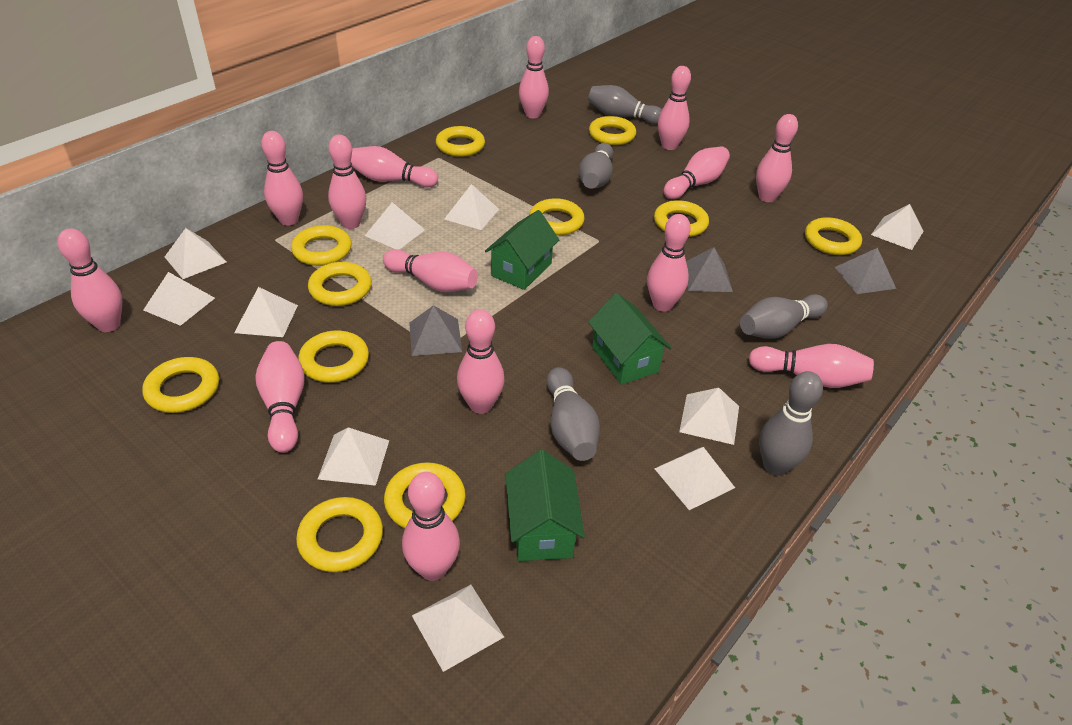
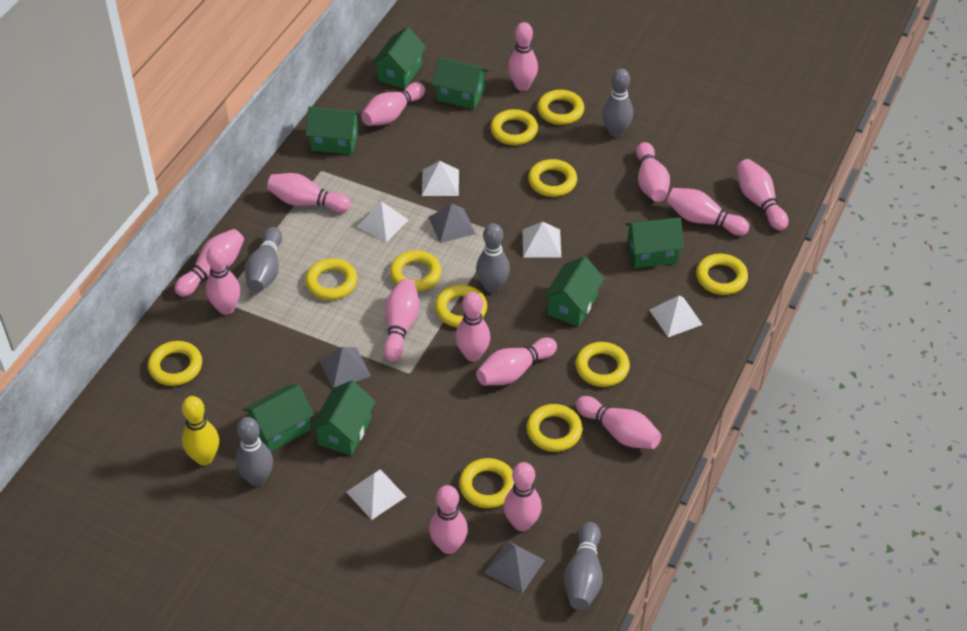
green house: 3 -> 7
white pyramid: 10 -> 5
yellow bowling pin: 0 -> 1

